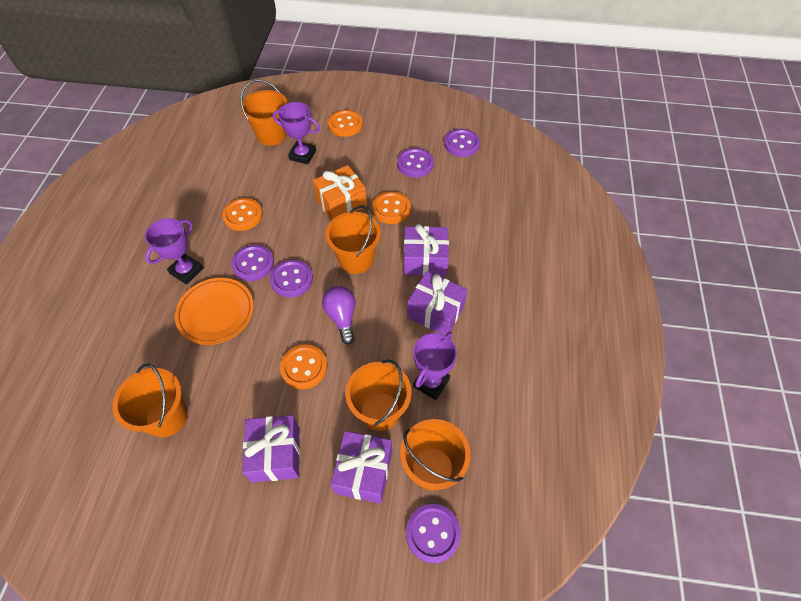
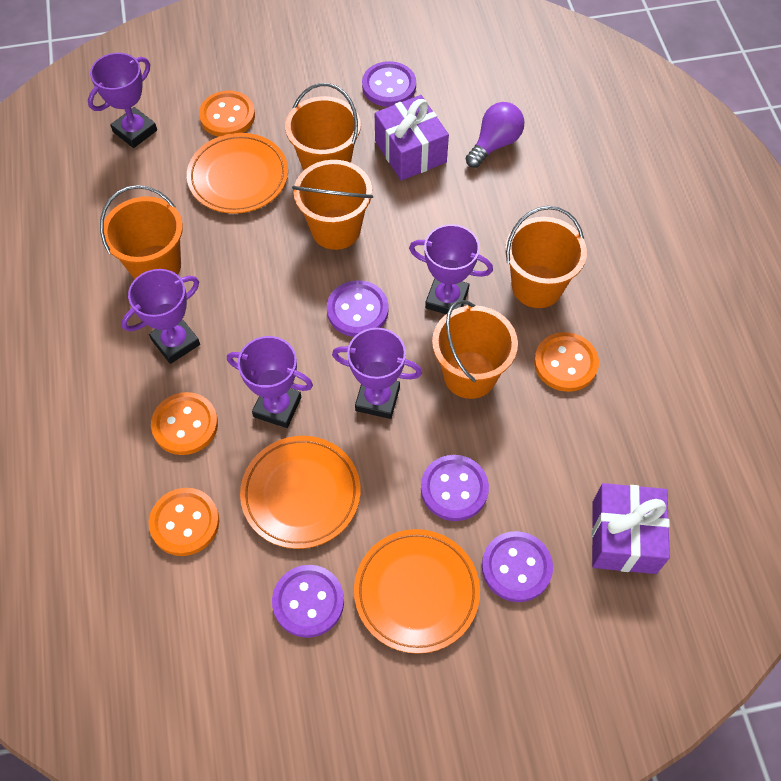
orange gift: 1 -> 0
orange plate: 1 -> 3
purple gift: 4 -> 2
purple trophy: 3 -> 5

